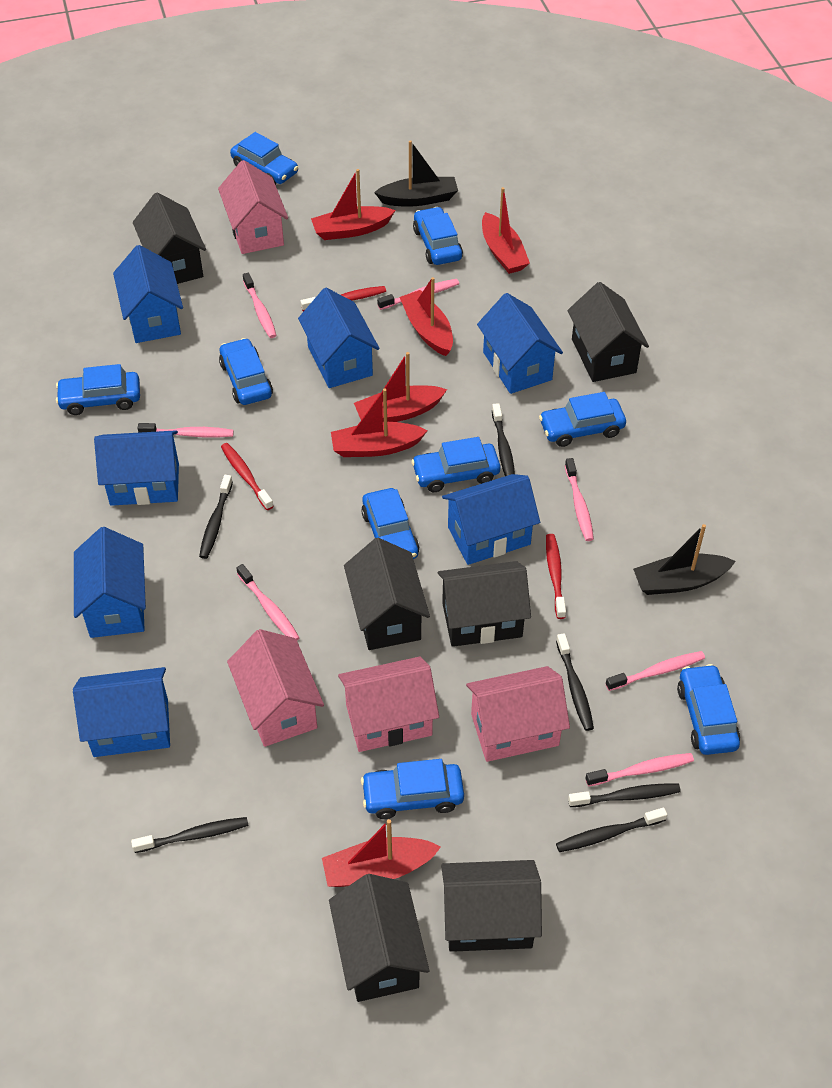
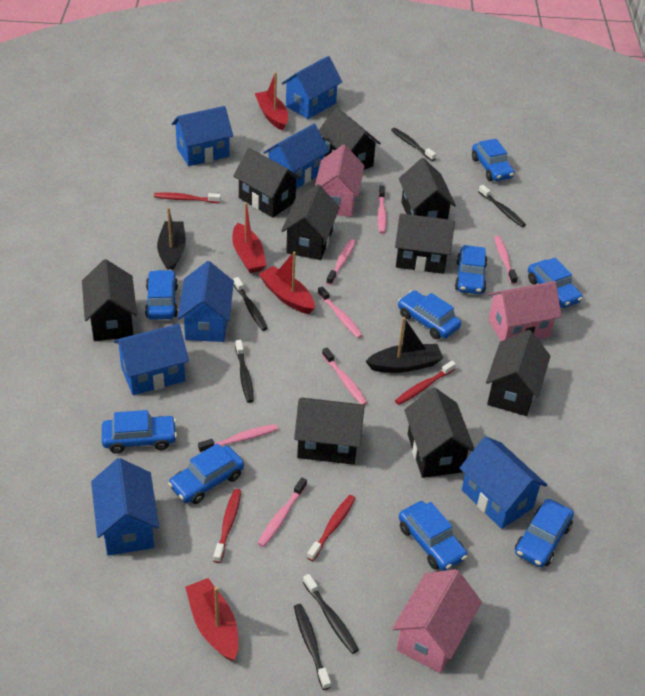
black house: 6 -> 9
pink house: 4 -> 3
red boat: 6 -> 4
red toothbrush: 3 -> 4

